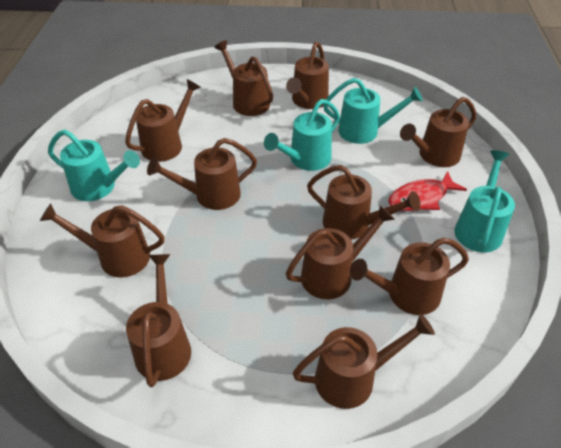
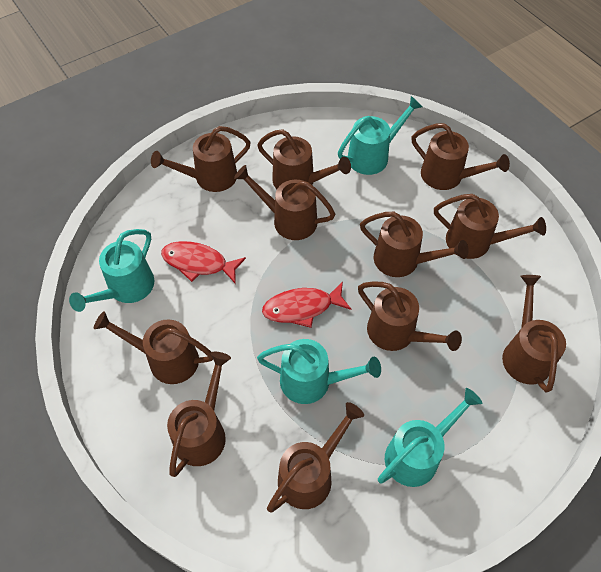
red fish: 1 -> 2

